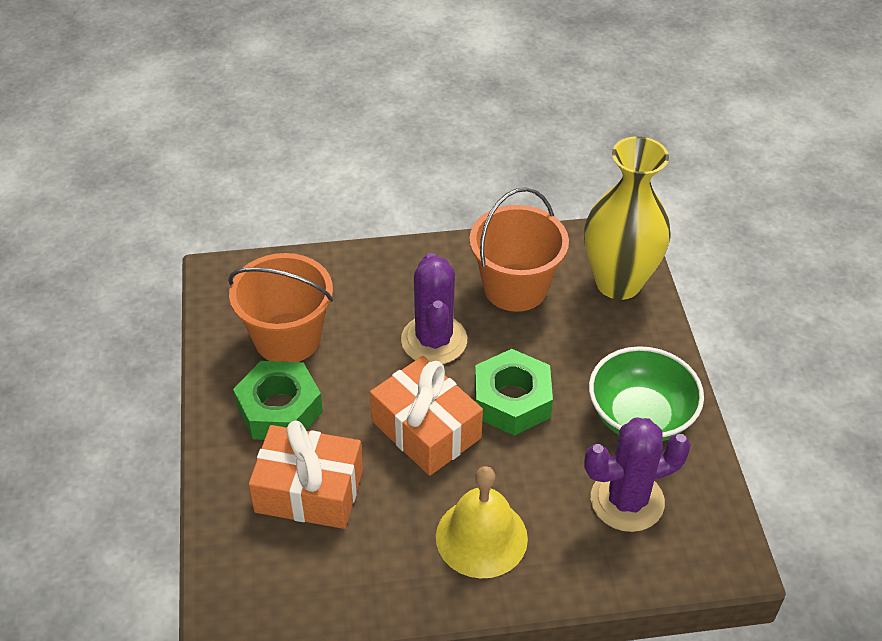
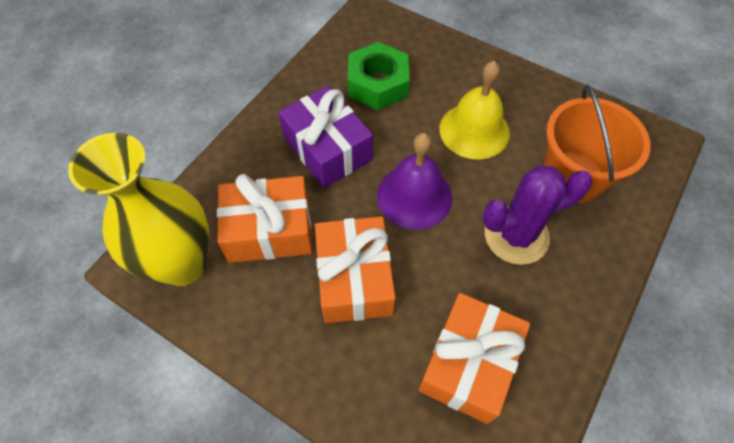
green bowl: 1 -> 0
green nut: 2 -> 1
orange bucket: 2 -> 1
orange gift: 2 -> 3
purple bell: 0 -> 1
purple cactus: 2 -> 1
purple gift: 0 -> 1

